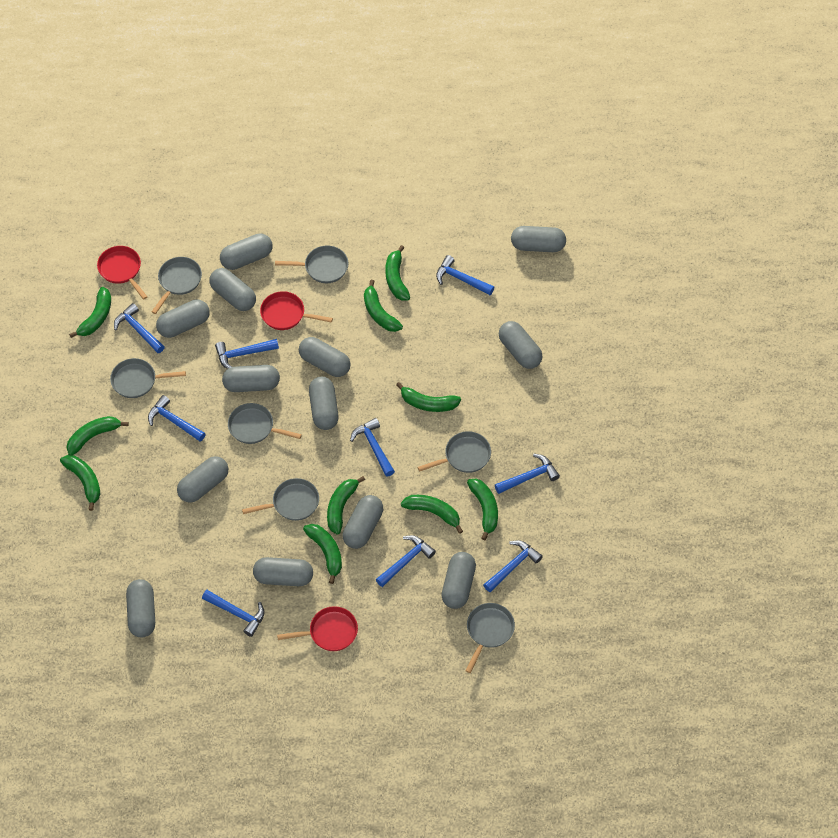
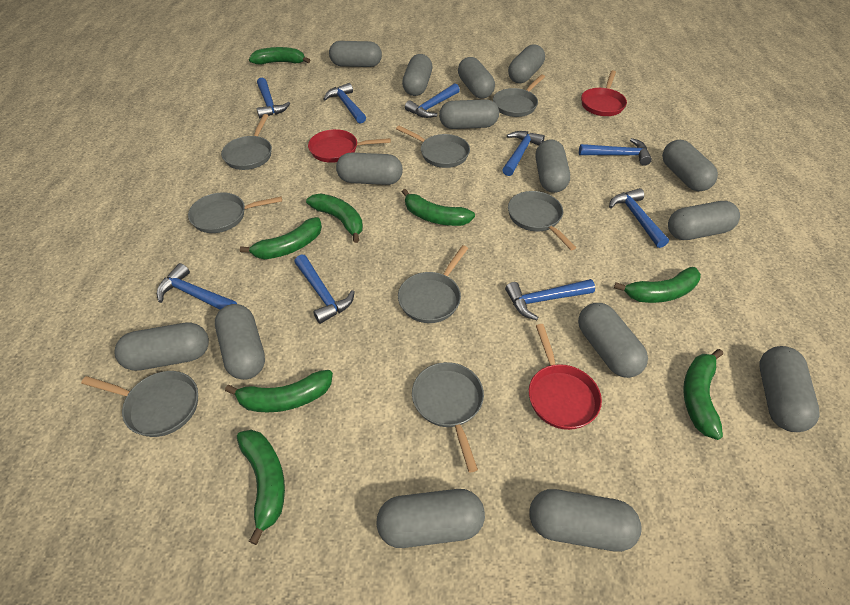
green banana: 10 -> 8
grey capsule: 13 -> 15
grey pan: 7 -> 8

